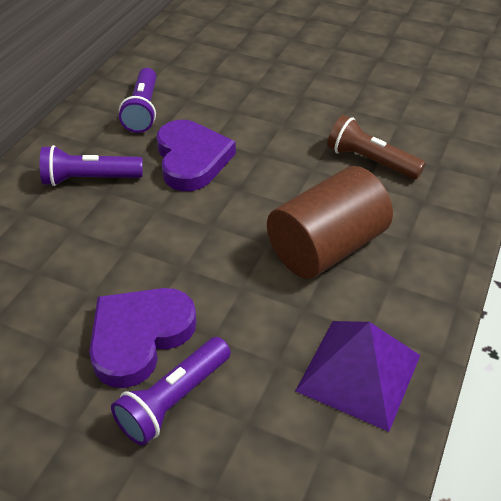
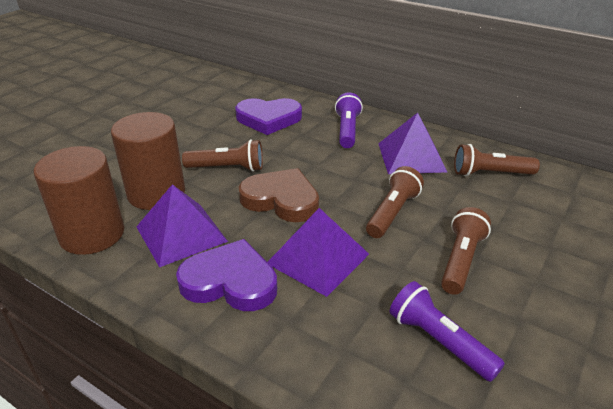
brown cylinder: 1 -> 2
brown flashlight: 1 -> 4
brown heart: 0 -> 1
purple flashlight: 3 -> 2
purple pyramid: 1 -> 3

